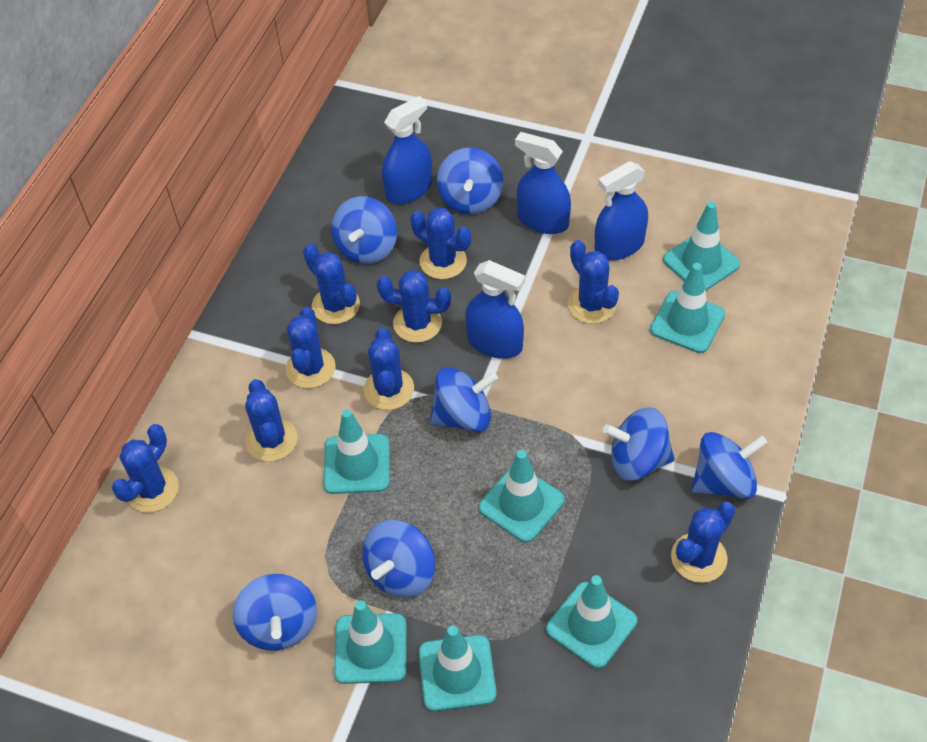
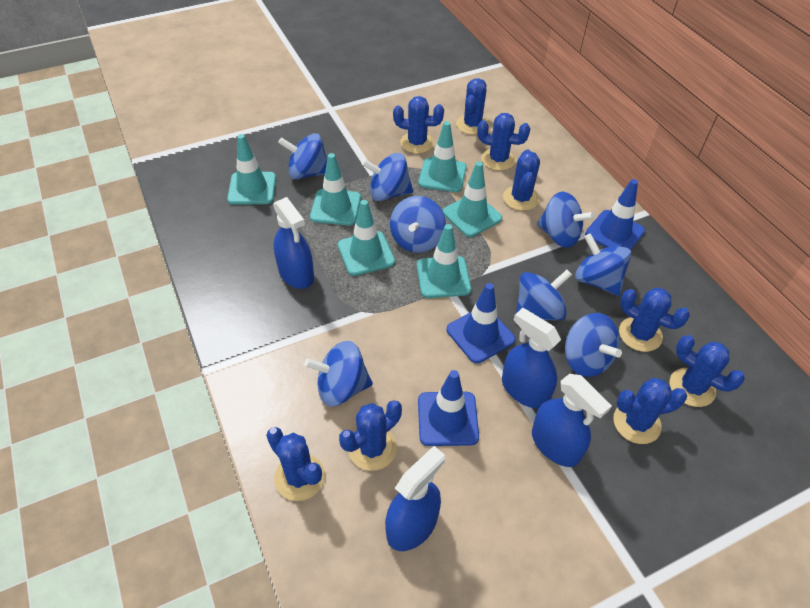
blue spinning top: 7 -> 8
blue traffic cone: 0 -> 3
turquoise traffic cone: 7 -> 6

